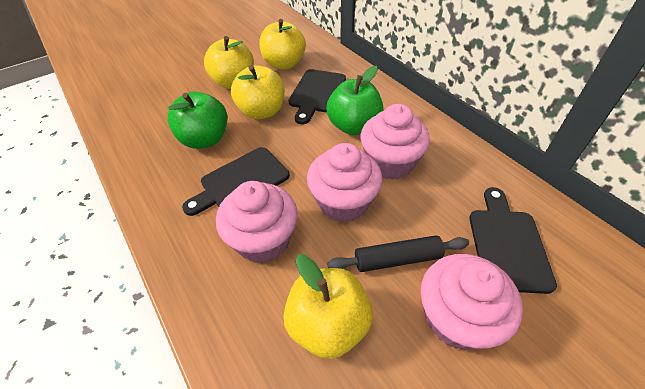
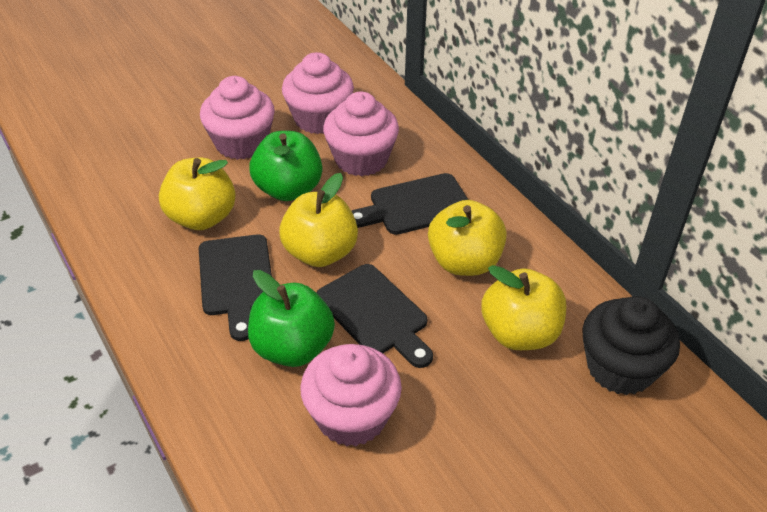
black cupcake: 0 -> 1
black rolling pin: 1 -> 0

